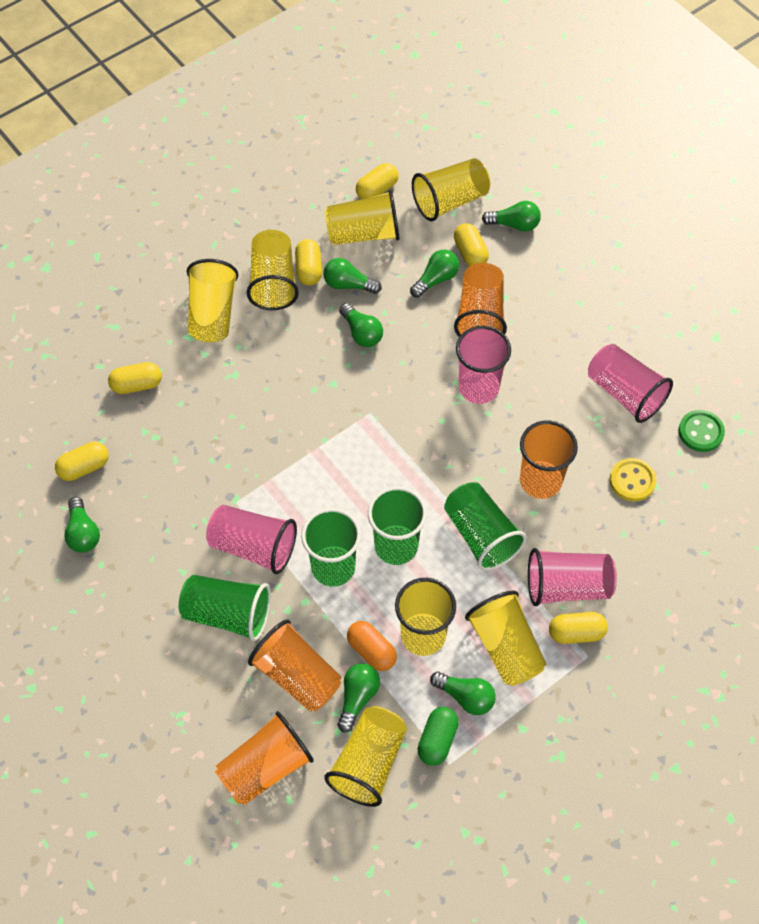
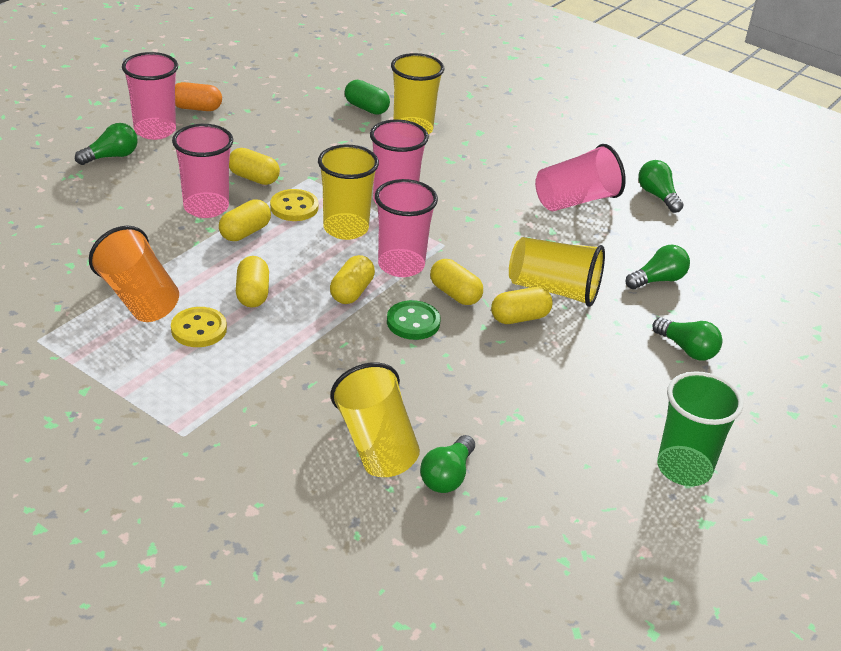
green cup: 4 -> 1
green light bulb: 7 -> 5
orange cup: 4 -> 1
pink cup: 4 -> 5
yellow button: 1 -> 2
yellow cup: 7 -> 4

